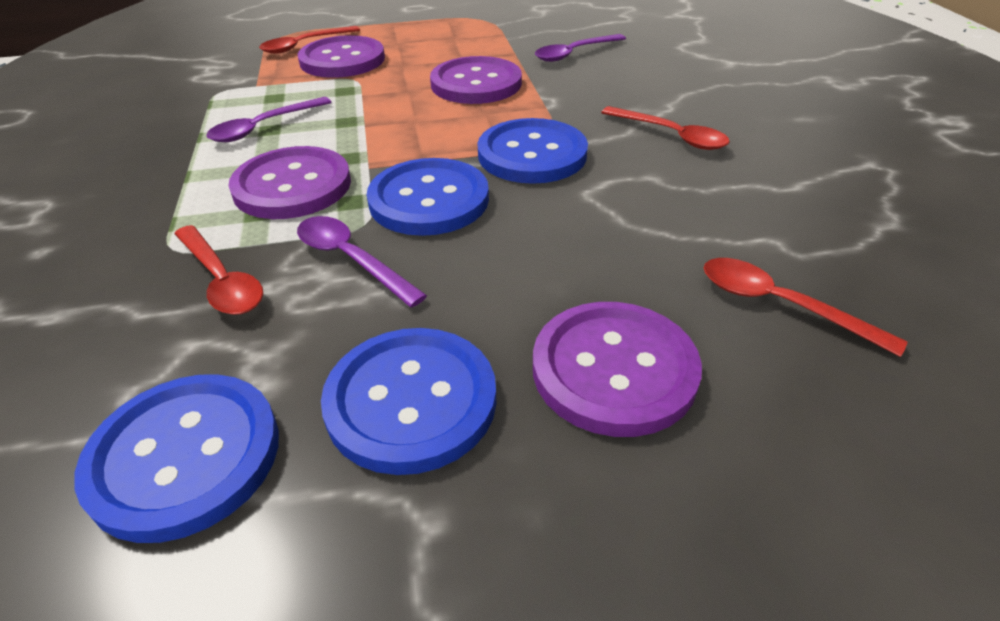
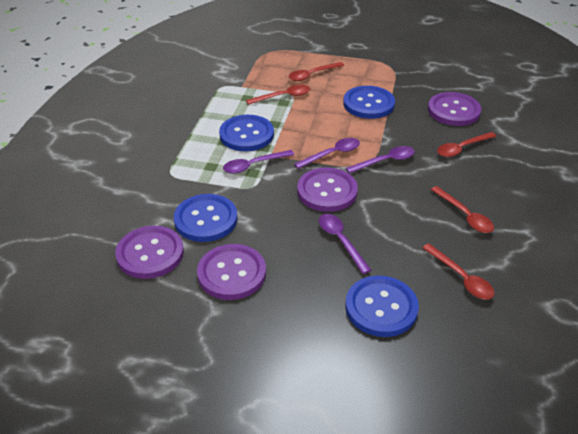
purple spoon: 3 -> 4
red spoon: 4 -> 5

